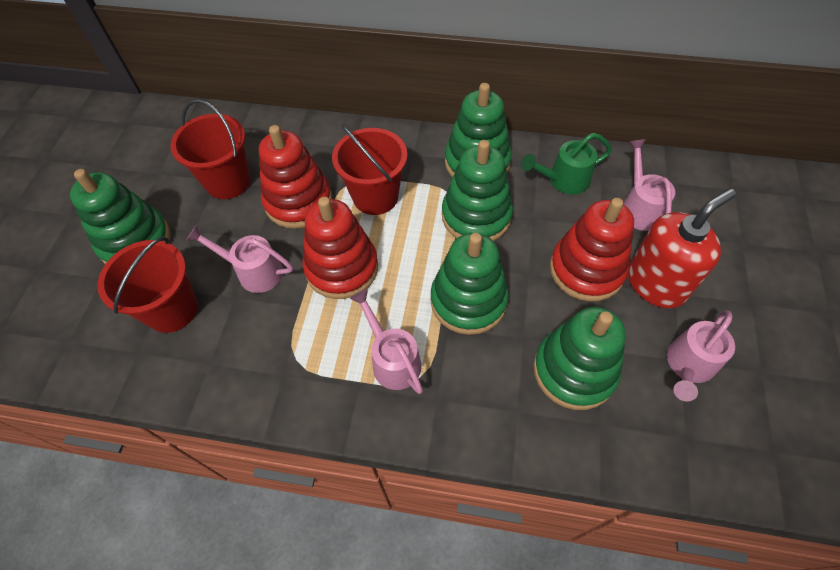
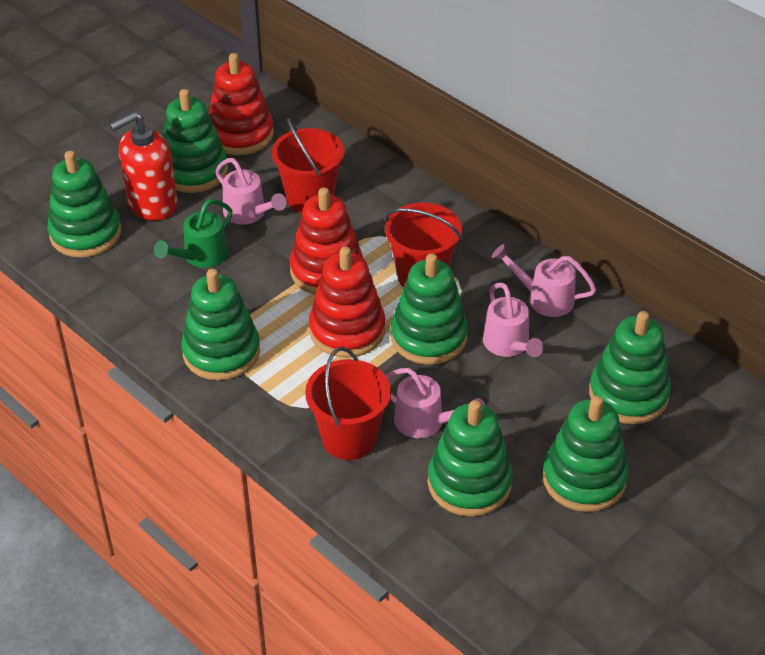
green stacking toy: 5 -> 7

